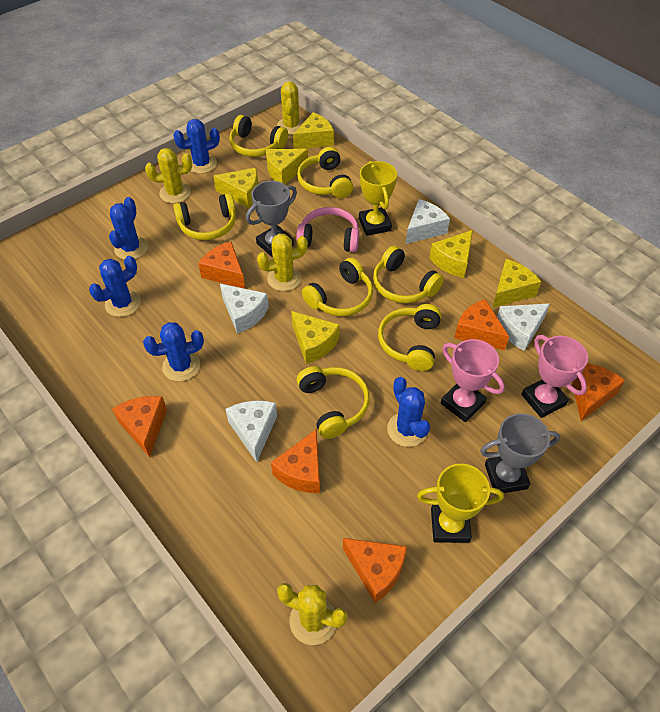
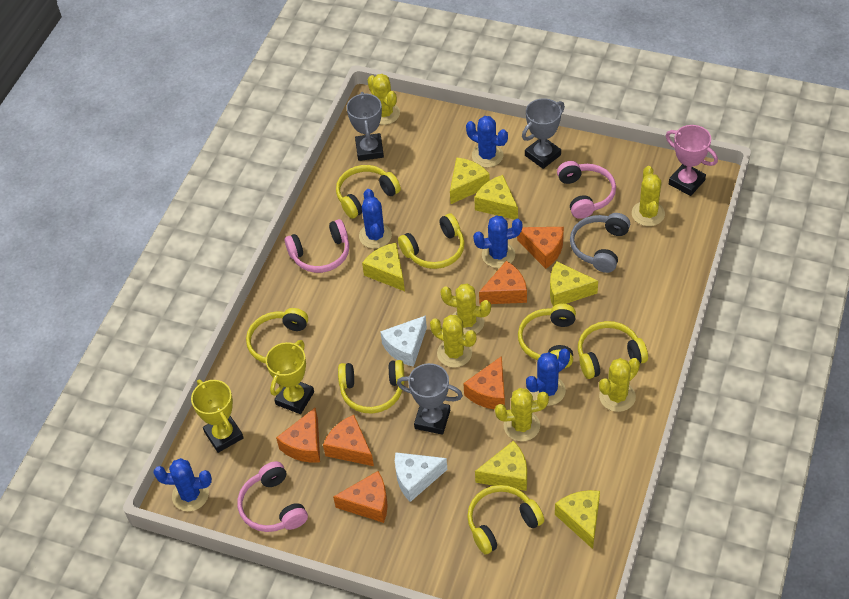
grey headphones: 0 -> 1
grey trophy: 2 -> 3
pink headphones: 1 -> 3
pink trophy: 2 -> 1
white cheese: 4 -> 2
yellow cactus: 4 -> 6

